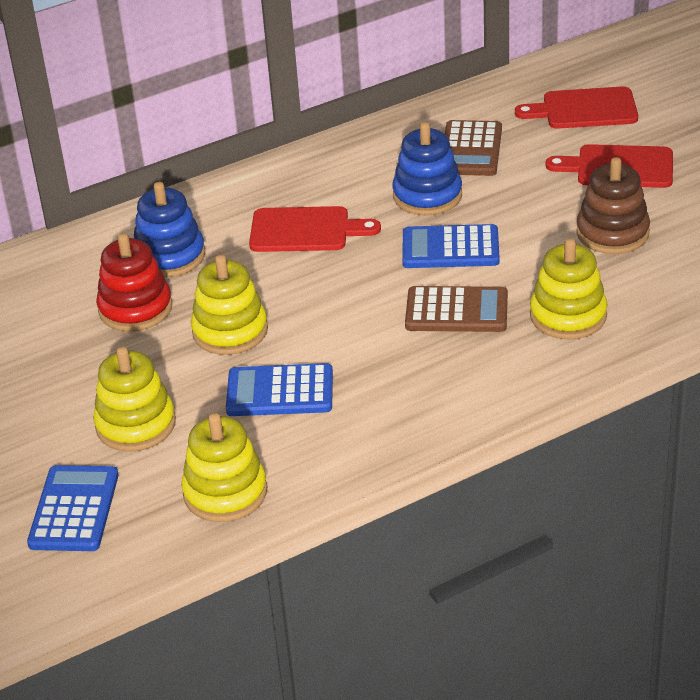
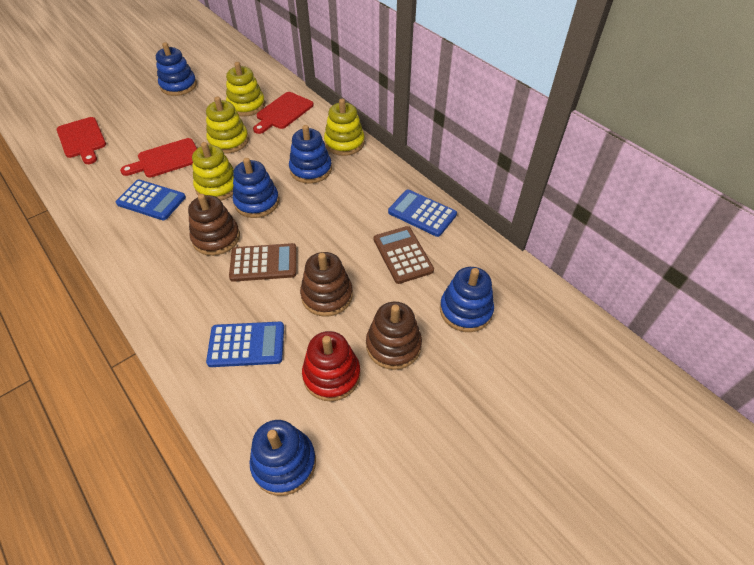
blue stacking toy: 2 -> 5
brown stacking toy: 1 -> 3

